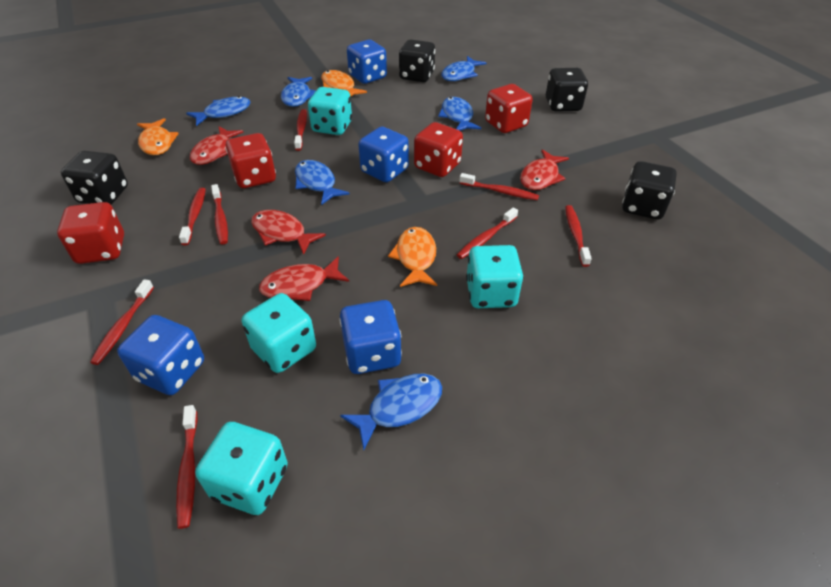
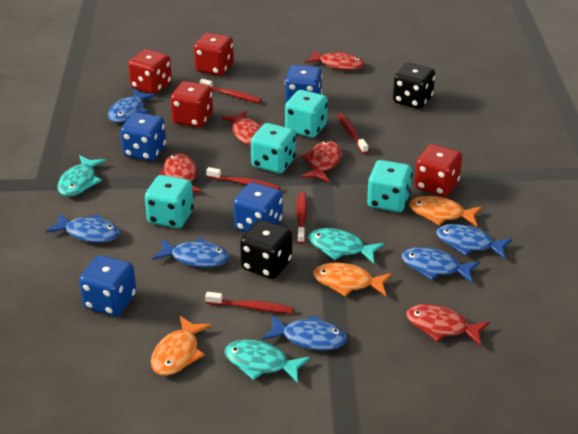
black dice: 4 -> 2
red fish: 4 -> 5
red toothbrush: 8 -> 5
turquoise fish: 0 -> 3

